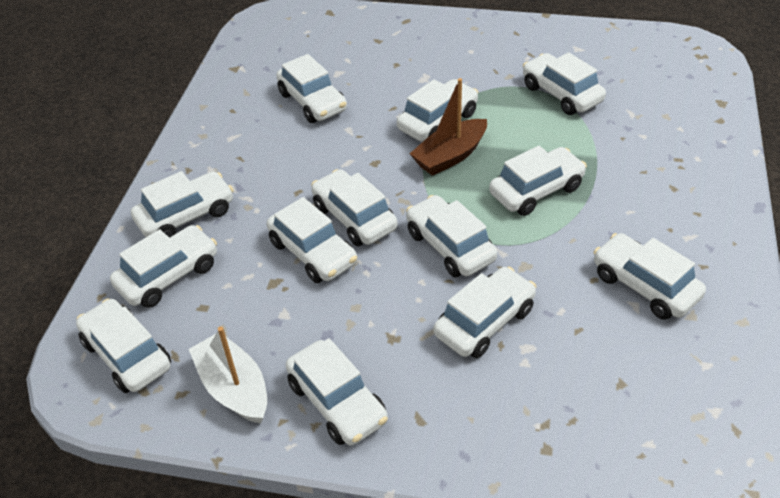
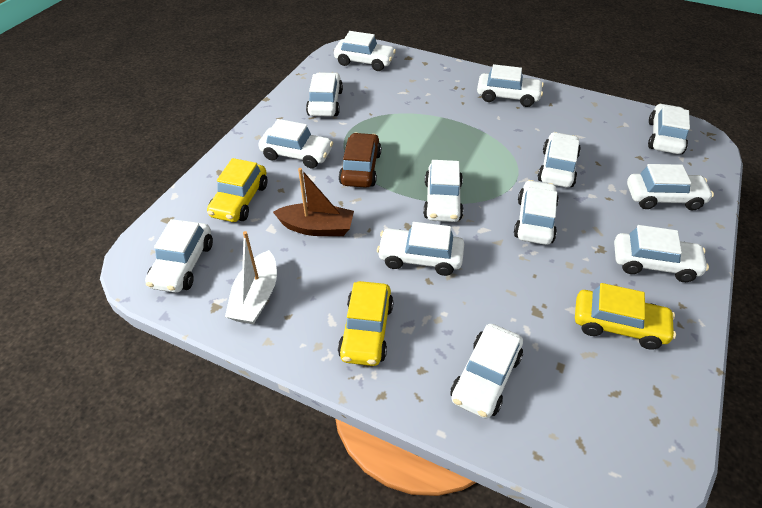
brown car: 0 -> 1
yellow car: 0 -> 3

